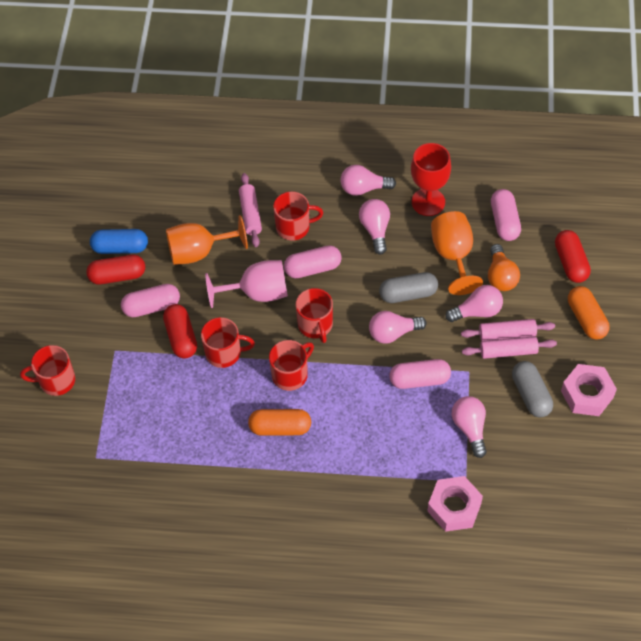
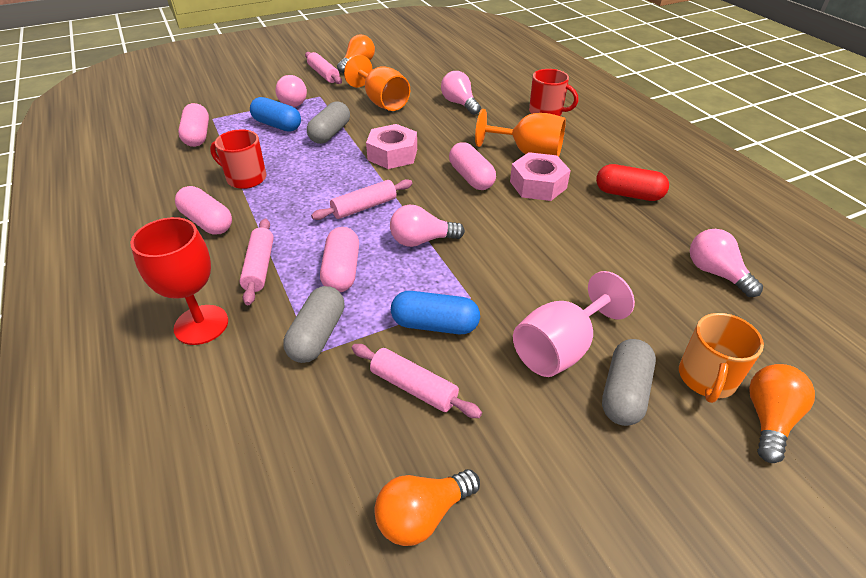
blue capsule: 1 -> 2
grey capsule: 2 -> 3
orange capsule: 2 -> 0
orange light bulb: 1 -> 3
orange mug: 0 -> 1
pink light bulb: 5 -> 4
pink rolling pin: 3 -> 4
red capsule: 3 -> 1
red mug: 5 -> 2

